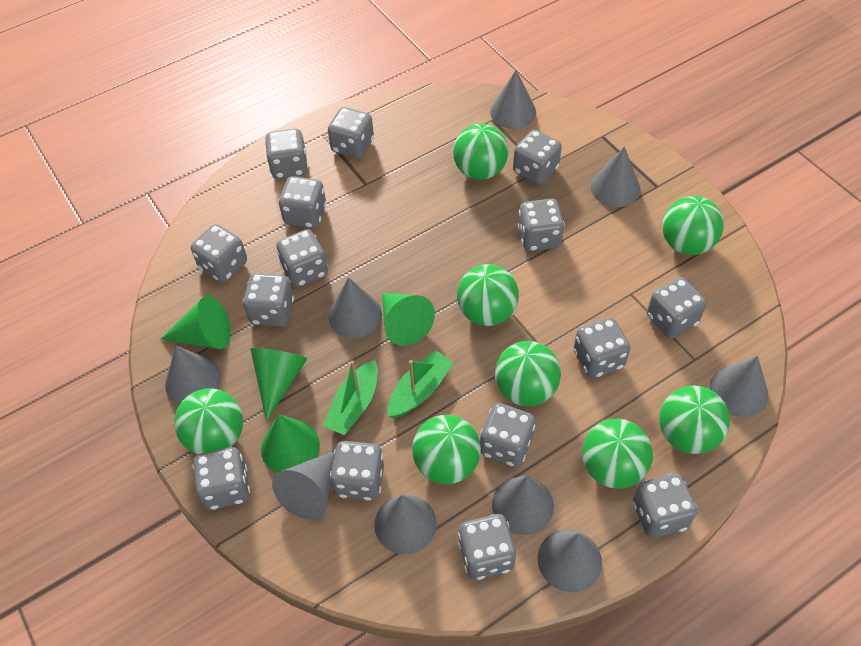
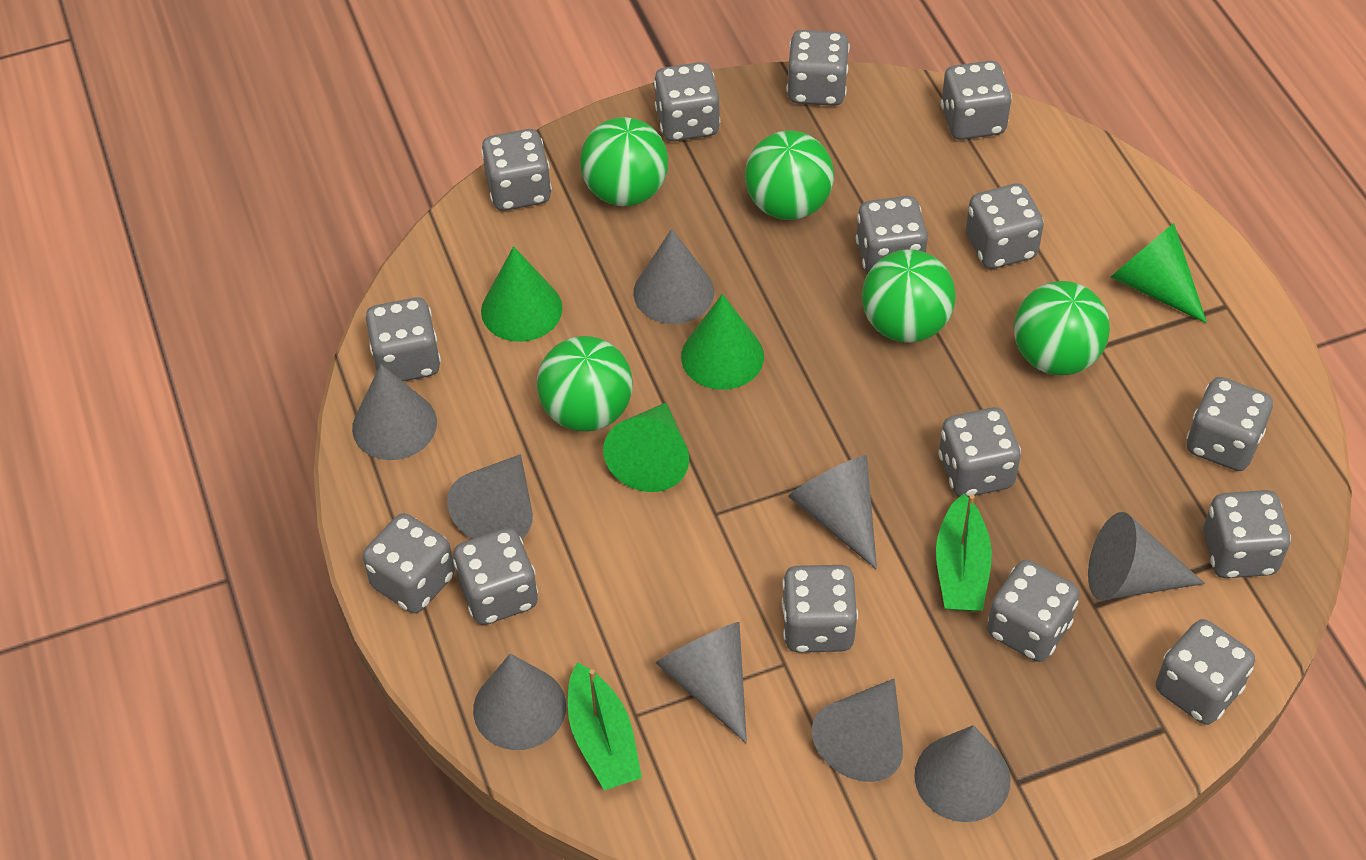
green ball: 8 -> 5

